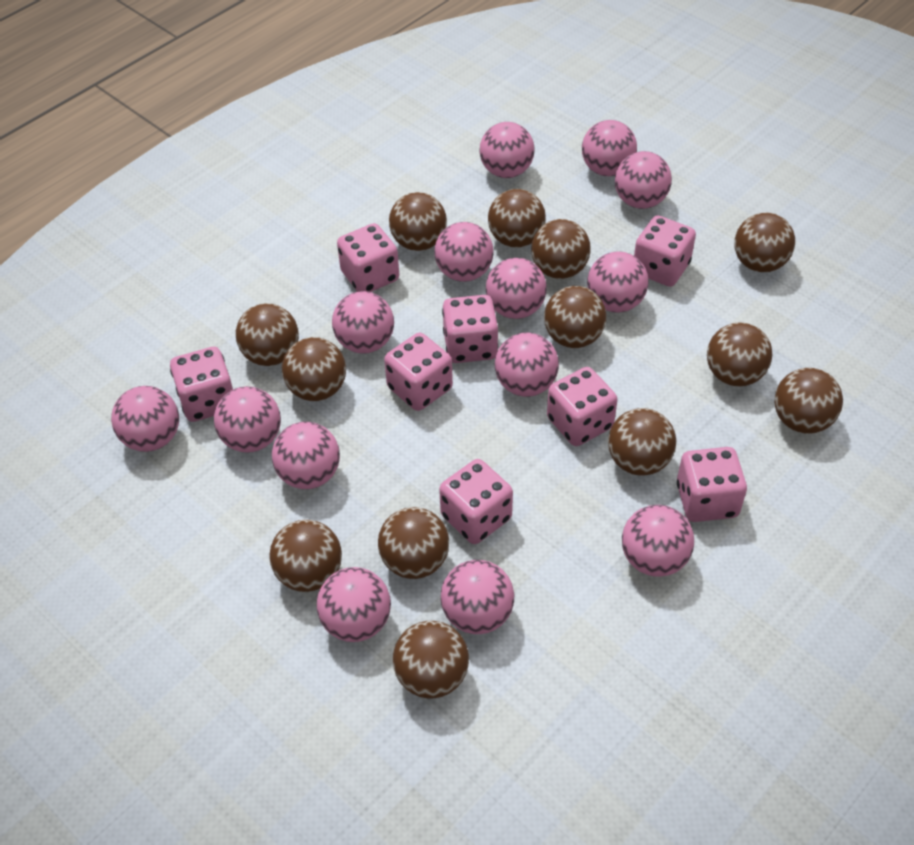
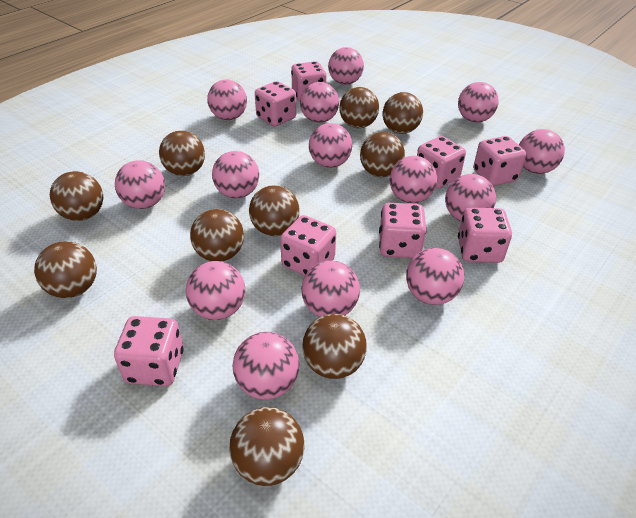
brown ball: 13 -> 10

